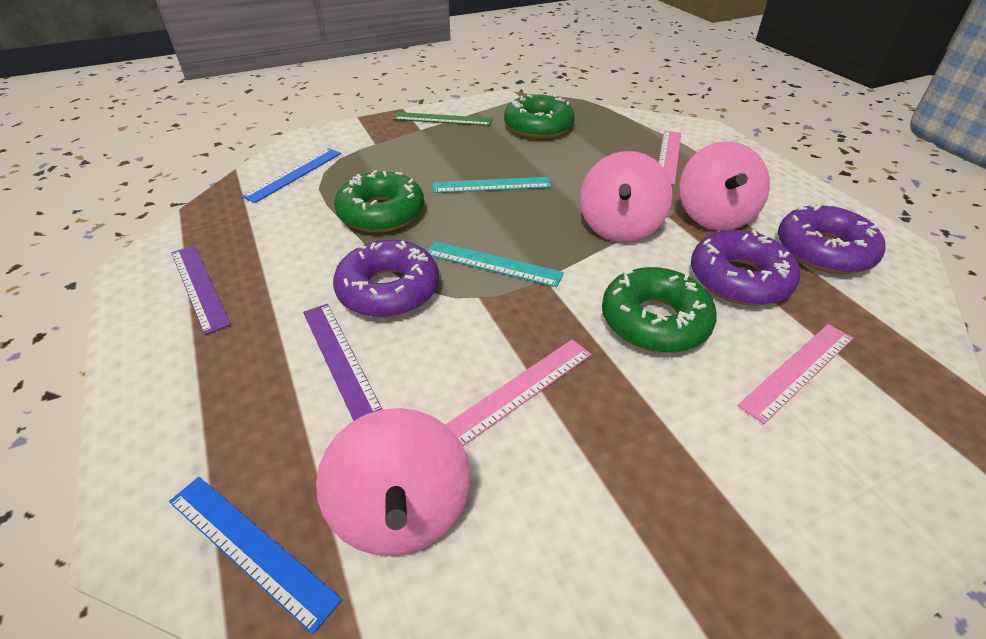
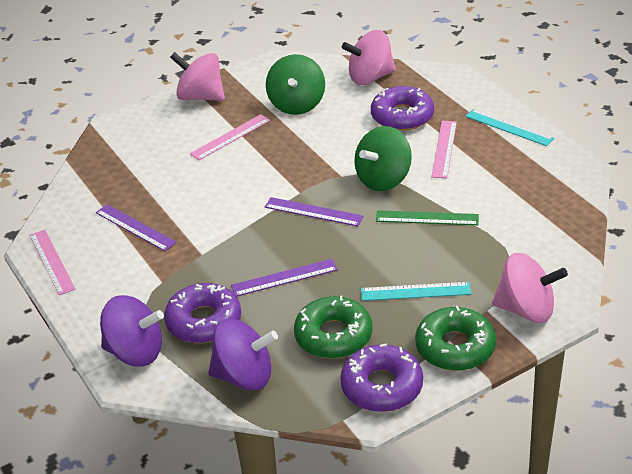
blue ruler: 2 -> 0
green donut: 3 -> 2
green spinning top: 0 -> 2
purple ruler: 2 -> 3
purple spinning top: 0 -> 2

